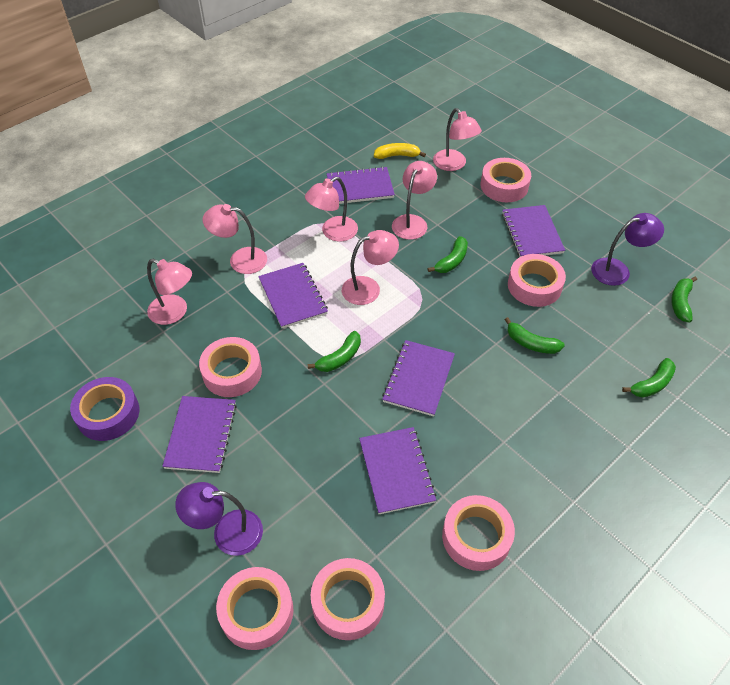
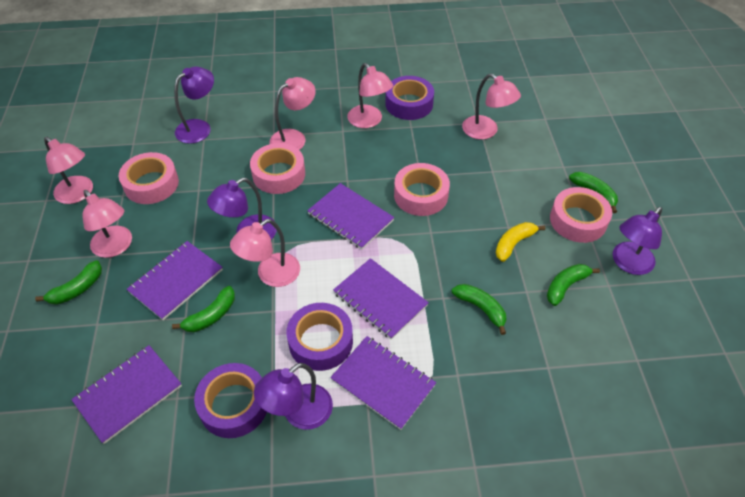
pink tape: 6 -> 4
purple lamp: 2 -> 4
purple notebook: 6 -> 5
purple tape: 1 -> 3

